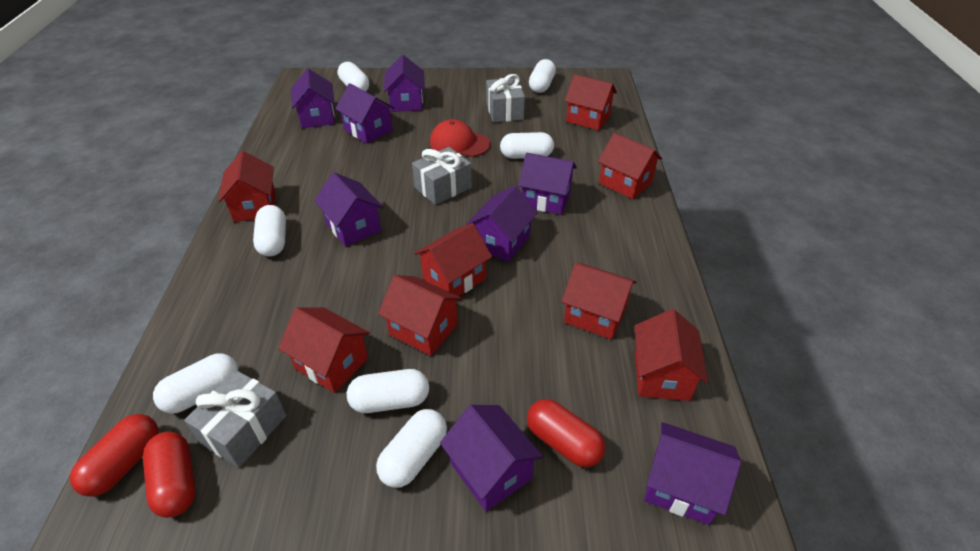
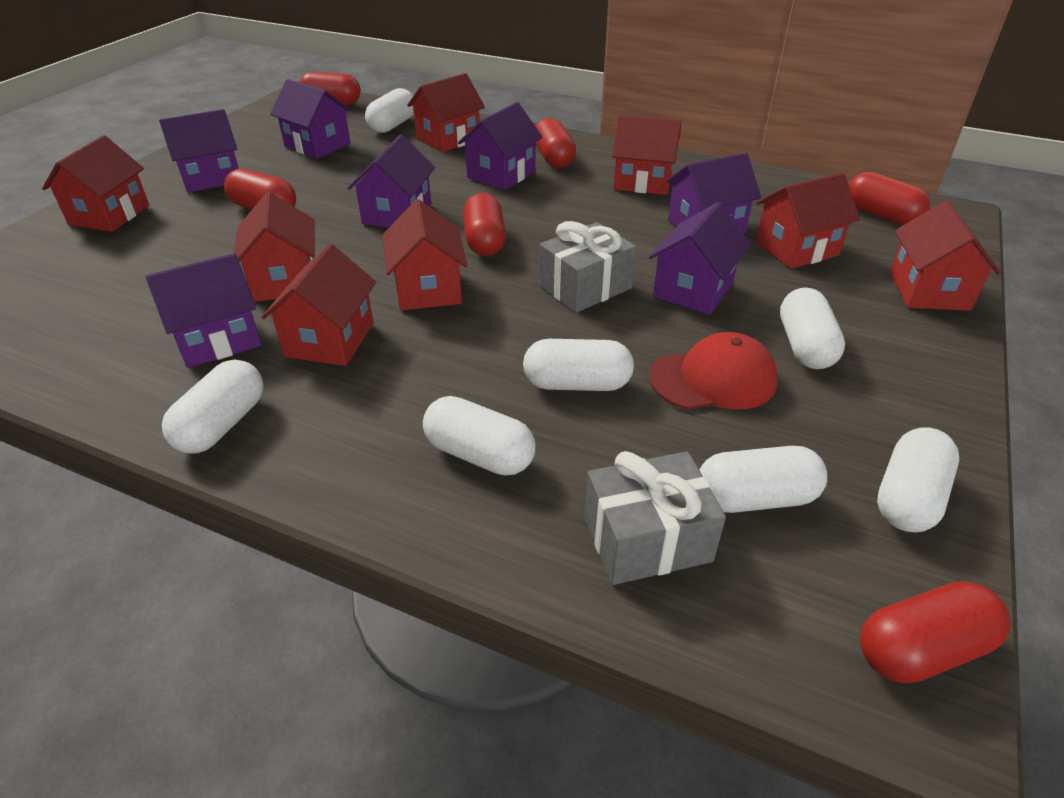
grey gift: 3 -> 2
purple house: 8 -> 7
red capsule: 3 -> 6

